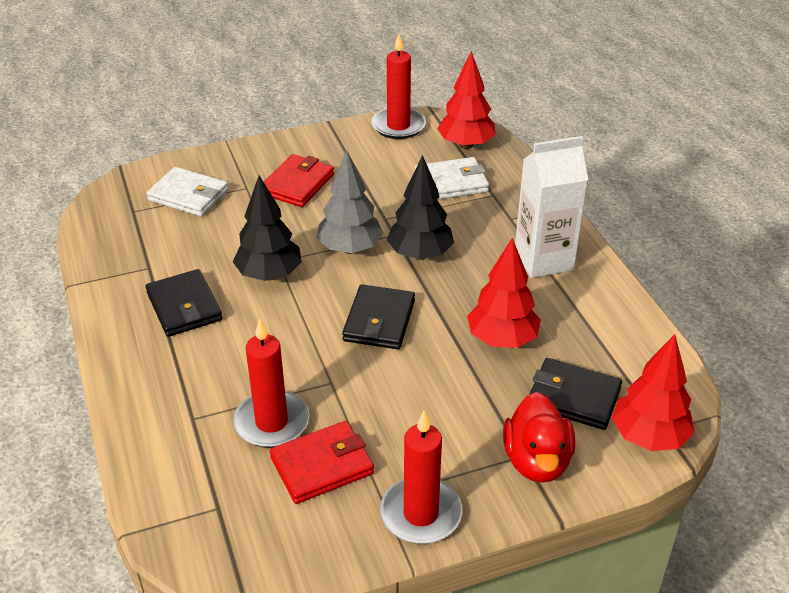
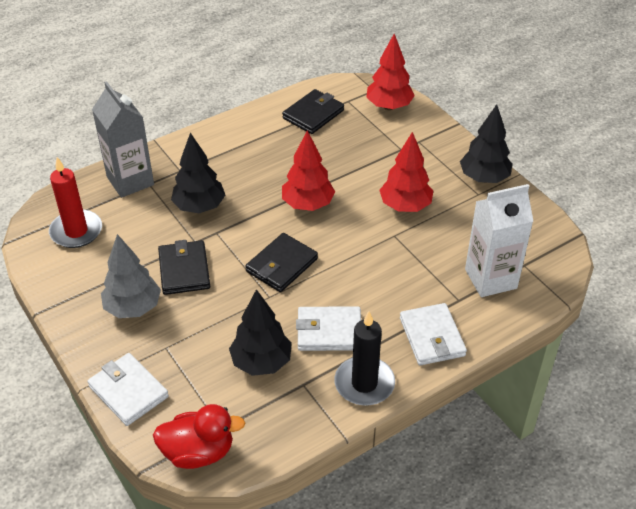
black candle: 0 -> 1
black tree: 2 -> 3
grey carton: 0 -> 1
red candle: 3 -> 1
red wallet: 2 -> 0
white wallet: 2 -> 3

